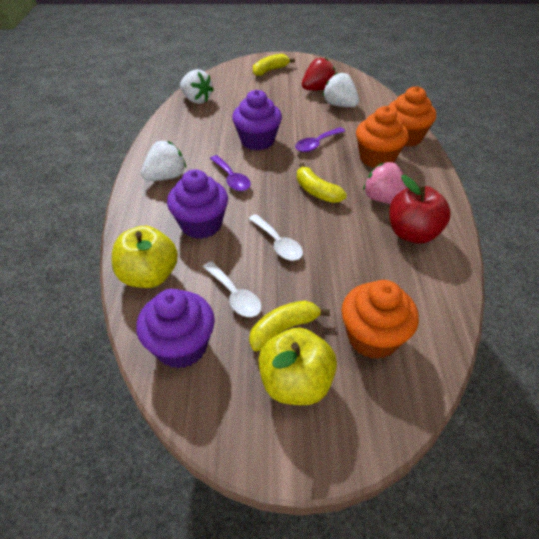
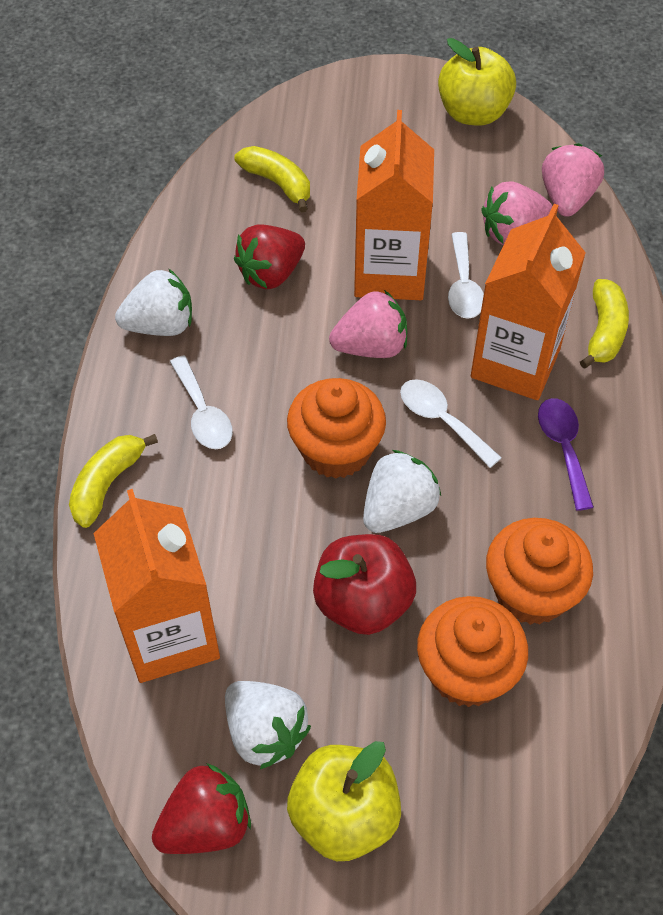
orange carton: 0 -> 3
pink strawberry: 1 -> 3
purple cupcake: 3 -> 0
purple spoon: 2 -> 1
red strawberry: 1 -> 2
white spoon: 2 -> 3

